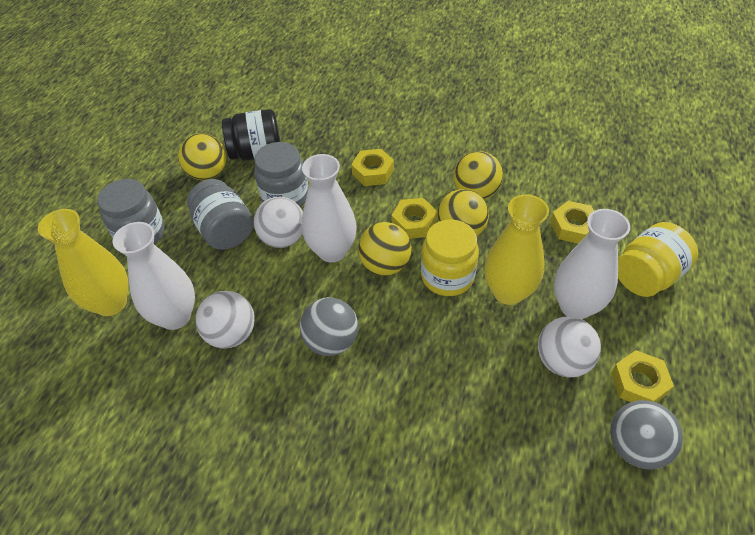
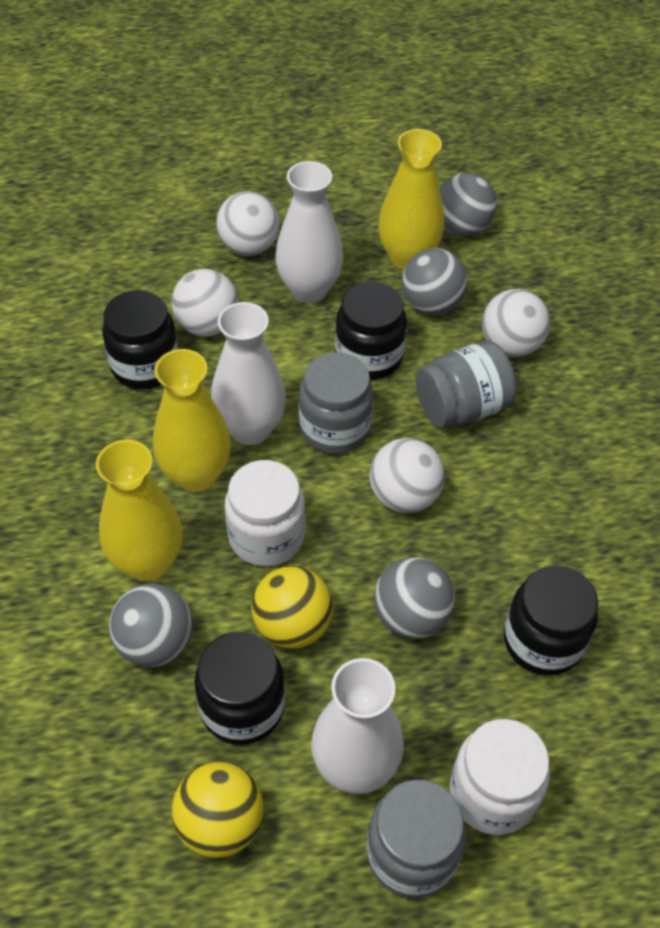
black jar: 1 -> 4
grey ball: 2 -> 4
white ball: 3 -> 4
white jar: 0 -> 2
yellow ball: 4 -> 2
yellow jar: 2 -> 0
yellow nut: 4 -> 0
yellow vase: 2 -> 3

